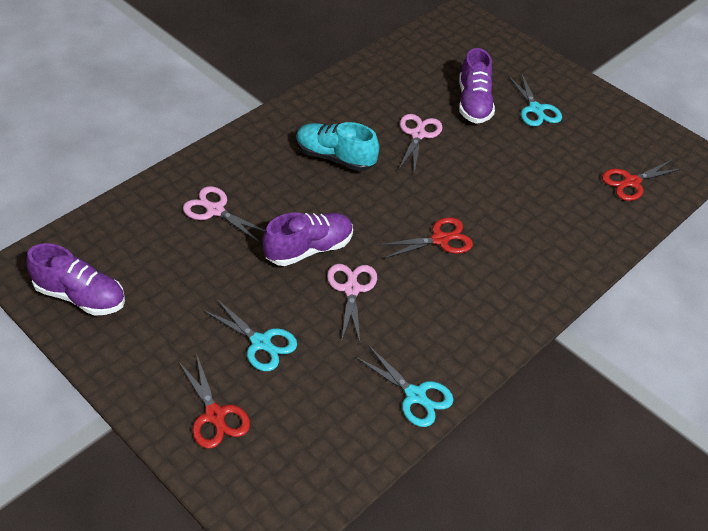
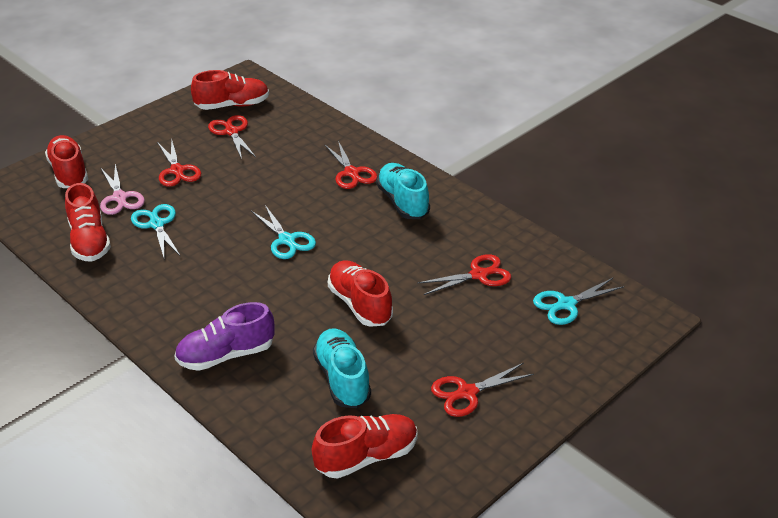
pink scissors: 3 -> 1
purple shoe: 3 -> 1
red scissors: 3 -> 5
red shoe: 0 -> 5
turquoise shoe: 1 -> 2

